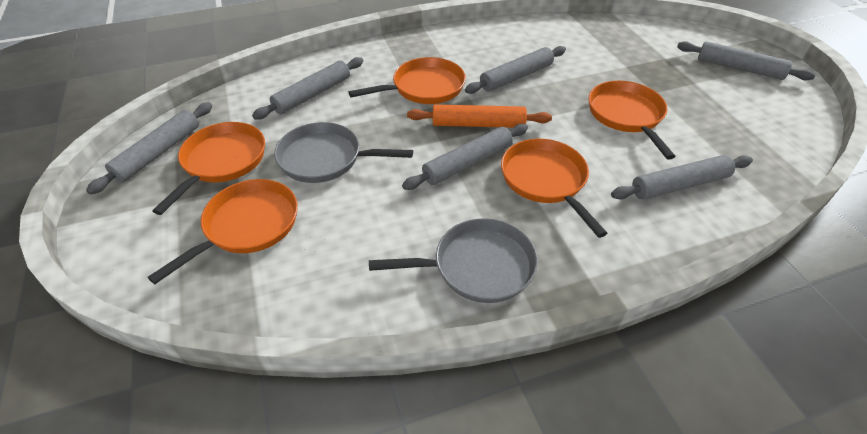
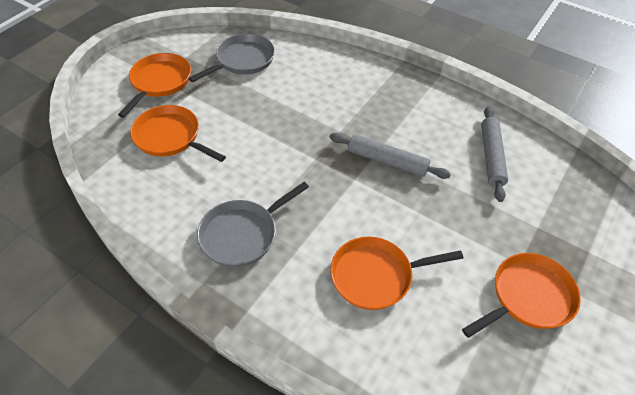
grey rolling pin: 6 -> 2
orange pan: 5 -> 4
orange rolling pin: 1 -> 0

